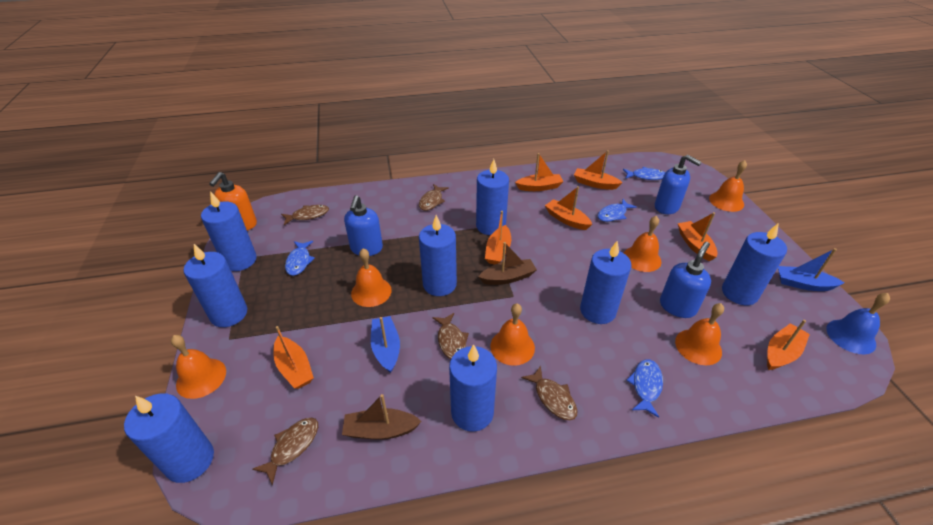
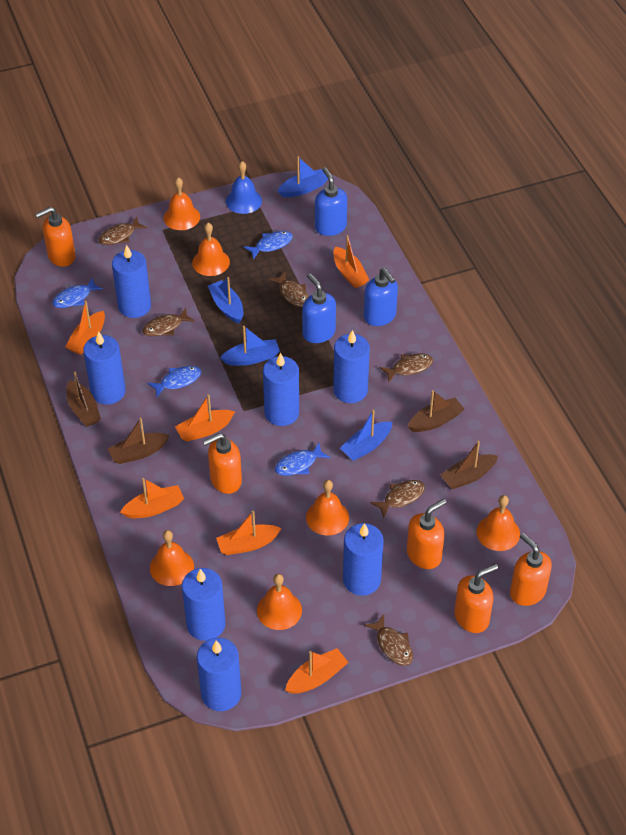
blue boat: 2 -> 4
blue candle: 8 -> 7
brown boat: 2 -> 4
brown fish: 5 -> 6
orange boat: 7 -> 6
orange soap dispenser: 1 -> 5

